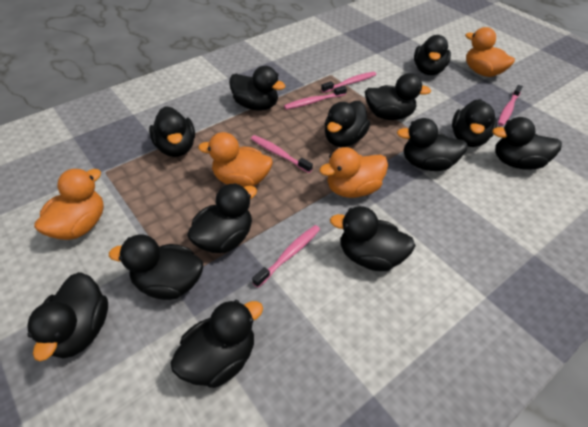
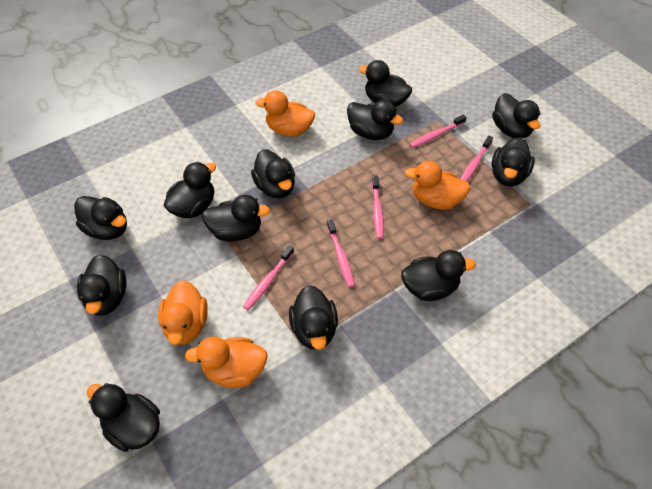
black duck: 13 -> 12

